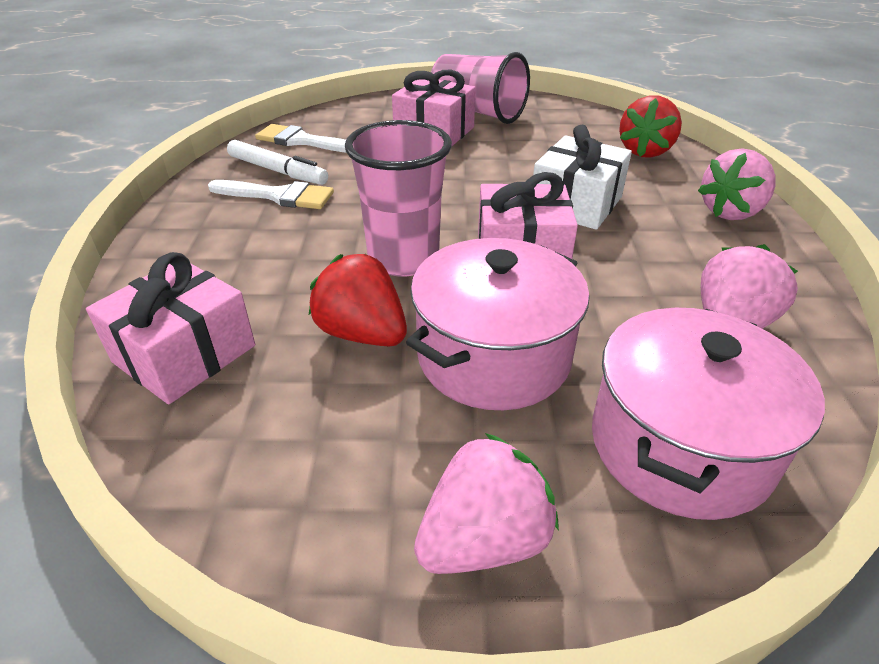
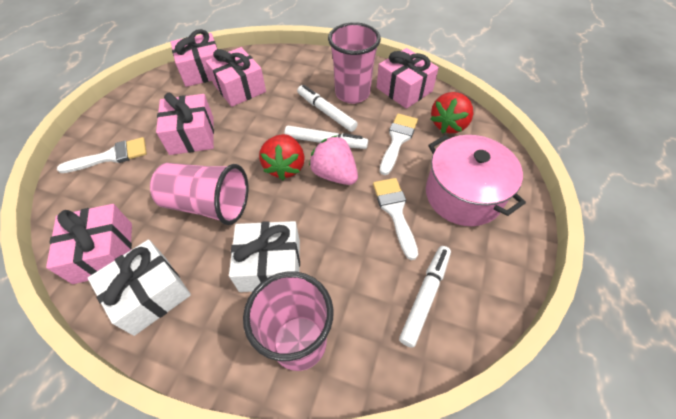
pink cup: 2 -> 3
pink gift: 3 -> 5
pink pot: 2 -> 1
pink strawberry: 3 -> 1
white brush: 2 -> 3
white gift: 1 -> 2
white marker: 1 -> 3

